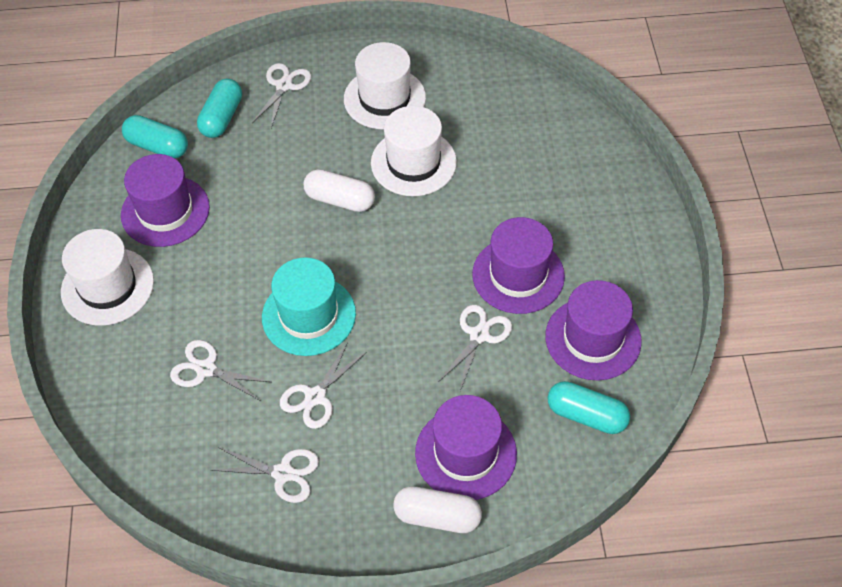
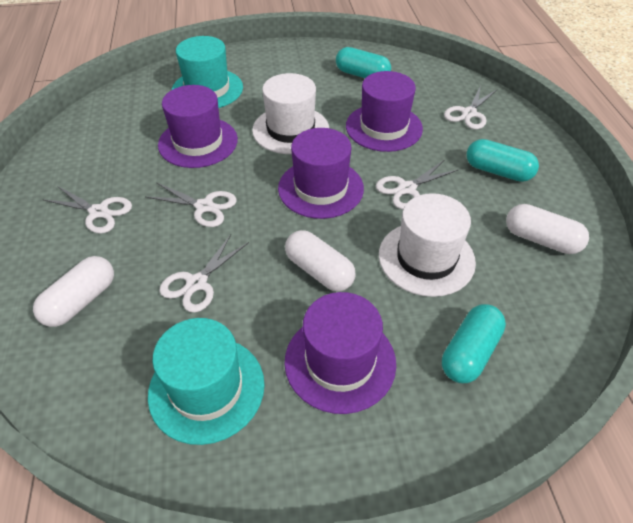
turquoise hat: 1 -> 2
white capsule: 2 -> 3
white hat: 3 -> 2

